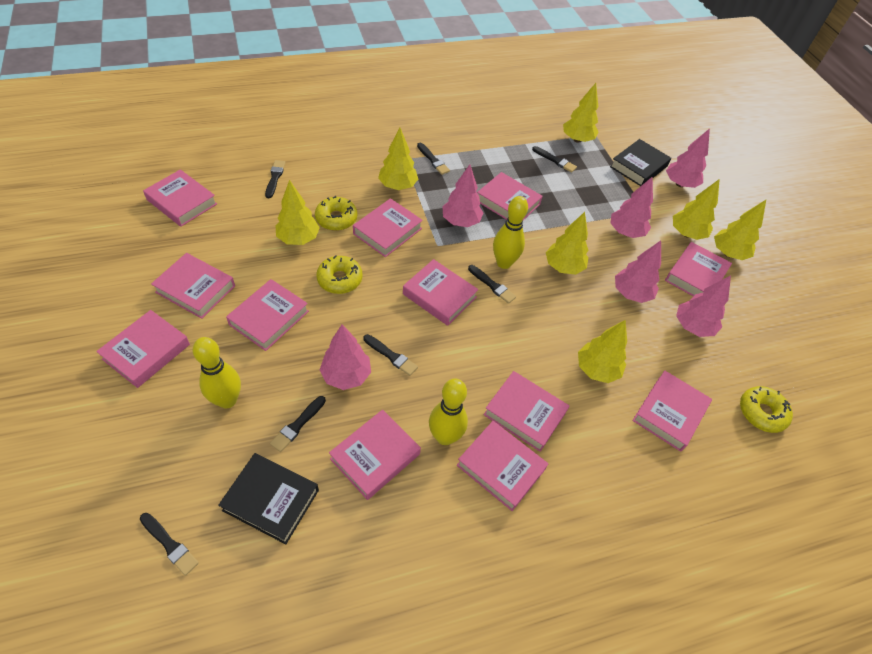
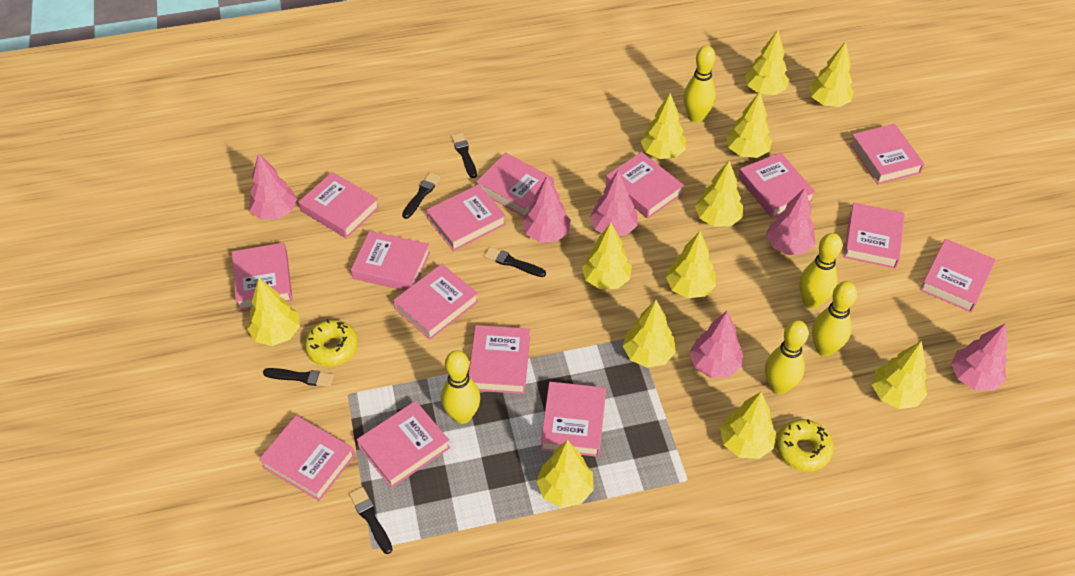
black book: 2 -> 0
black brush: 7 -> 5
pink book: 12 -> 15
yellow bowling pin: 3 -> 5
yellow donut: 3 -> 2
yellow tree: 7 -> 12

